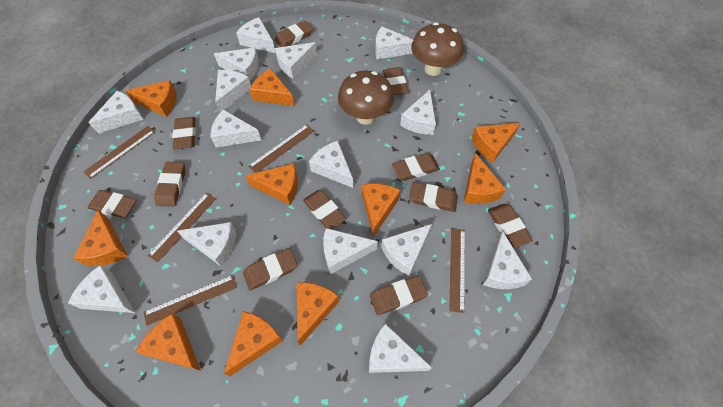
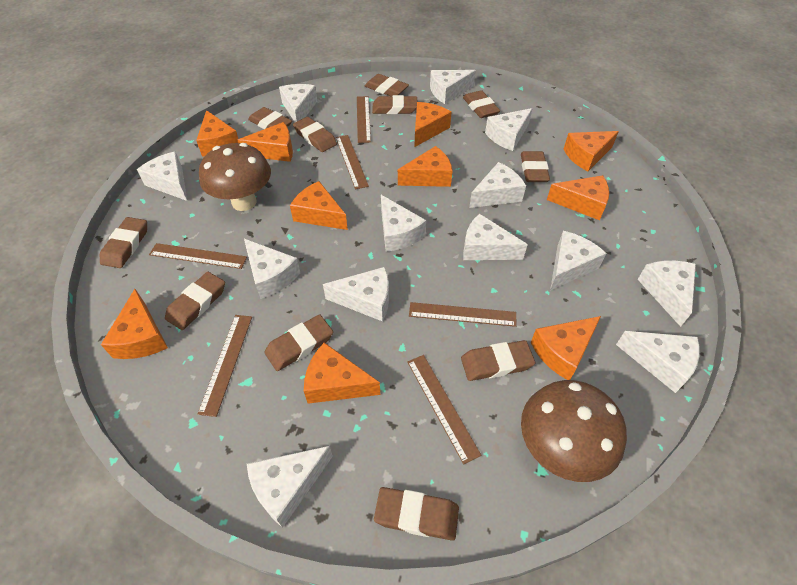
brown ruler: 5 -> 6
white cheese: 15 -> 13

